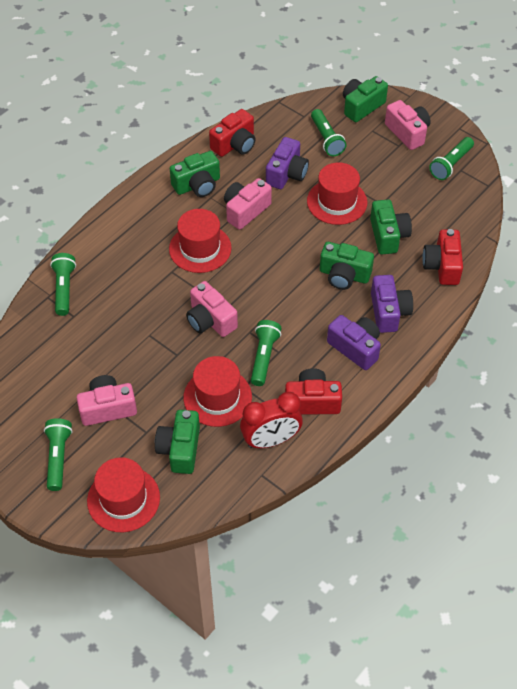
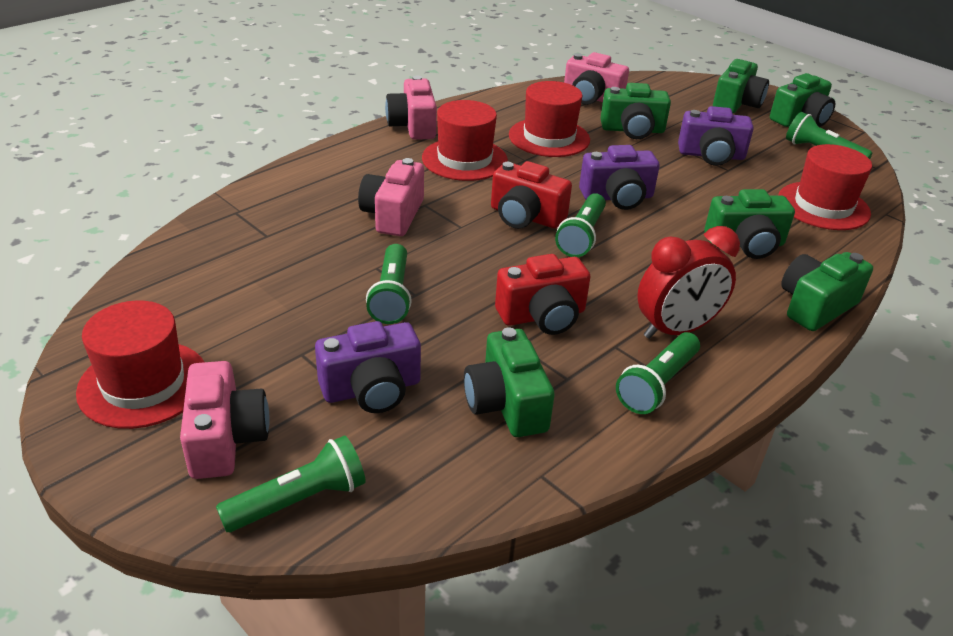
green camera: 5 -> 6
red camera: 3 -> 2

